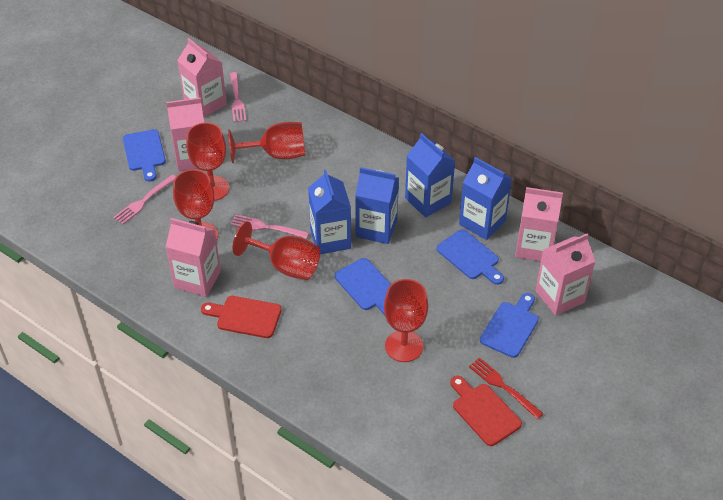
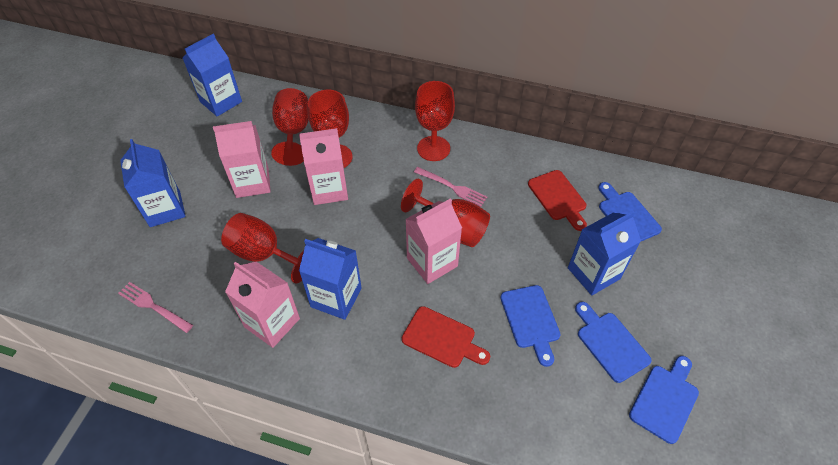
pink carton: 5 -> 4
pink fork: 3 -> 2
red fork: 1 -> 0

